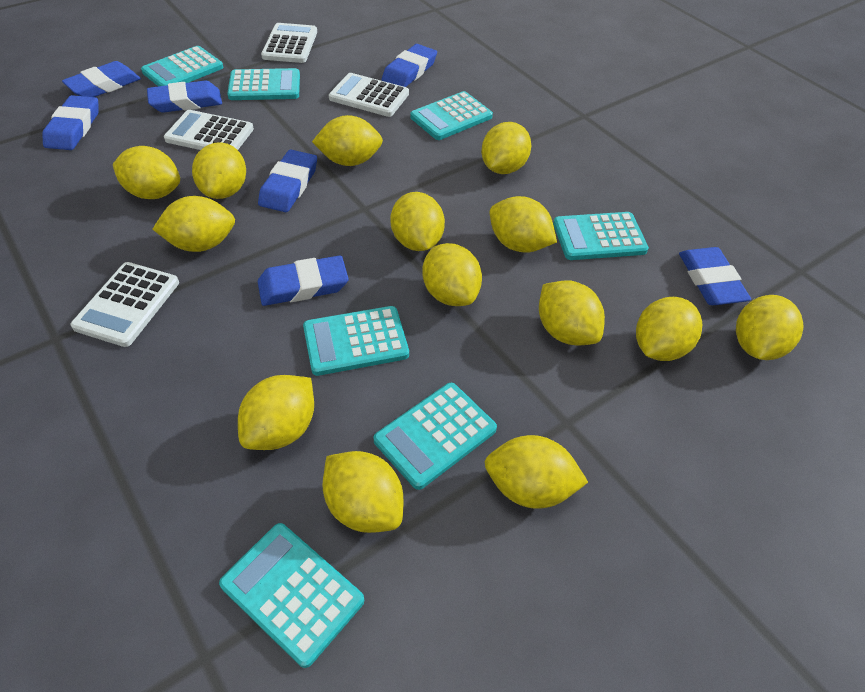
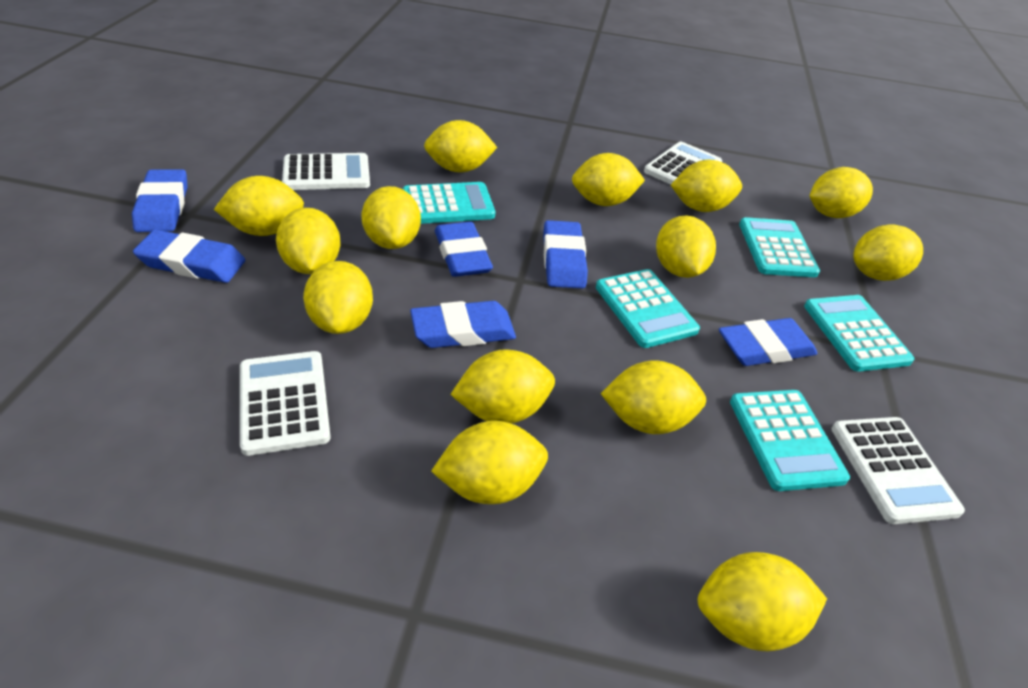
blue eraser: 7 -> 6
turquoise calculator: 7 -> 5

